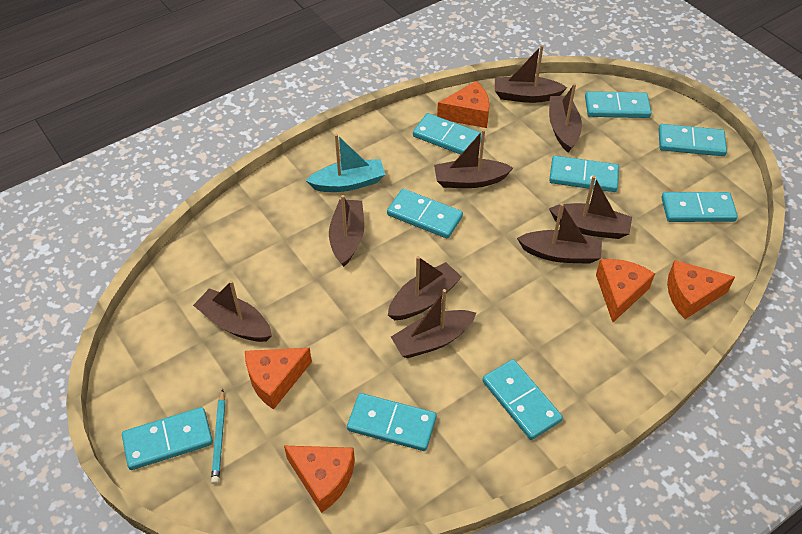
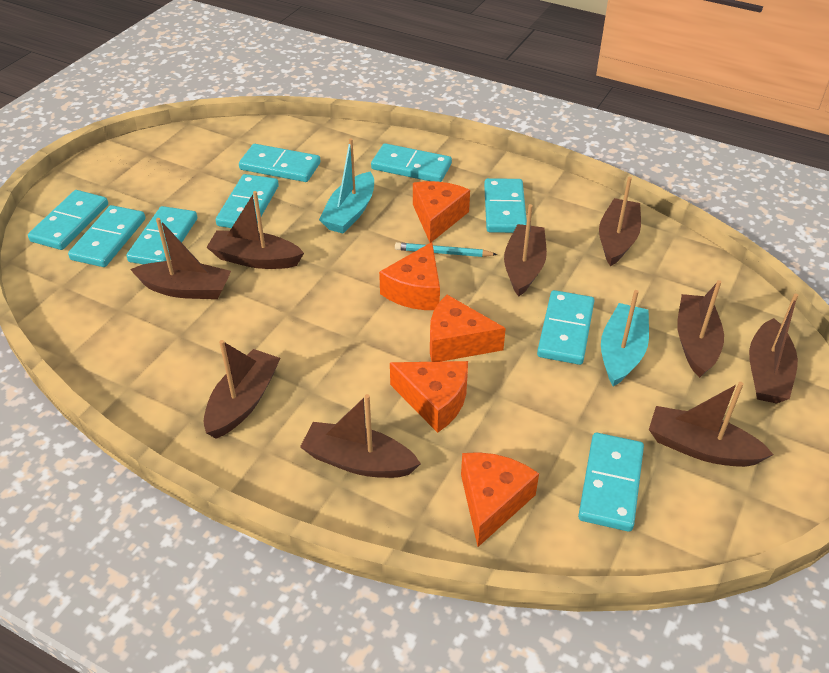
turquoise boat: 1 -> 2

